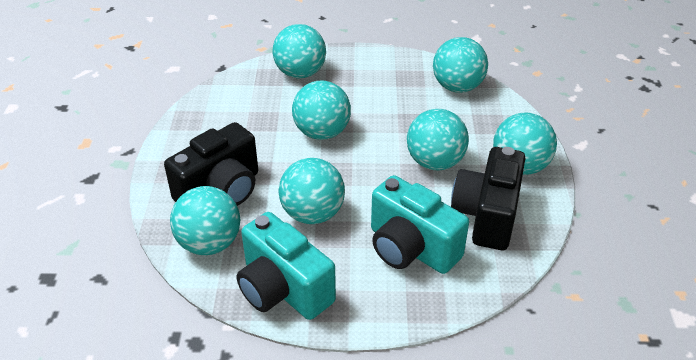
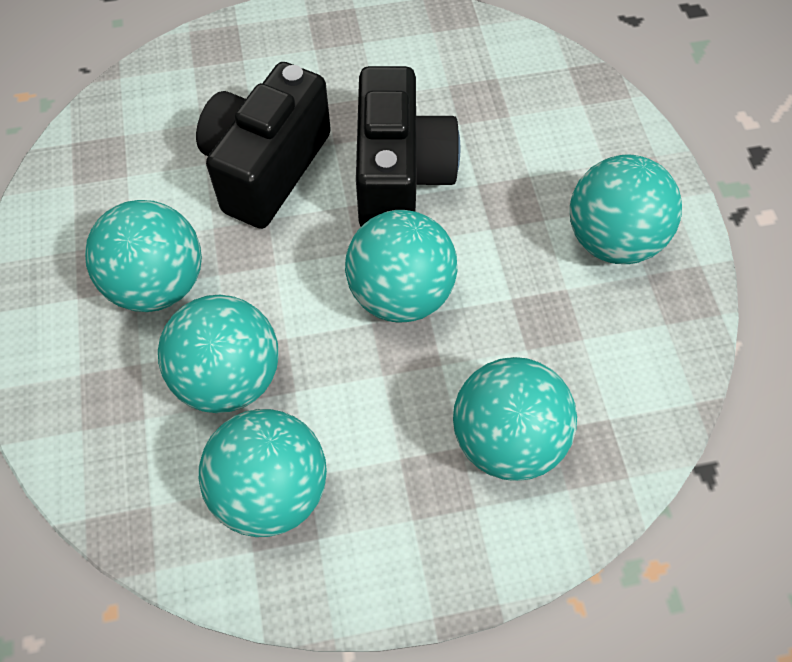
turquoise ball: 7 -> 6
turquoise camera: 2 -> 0

